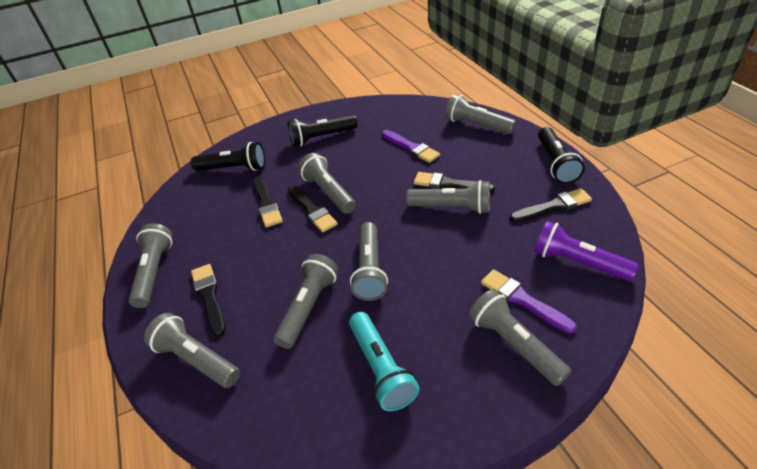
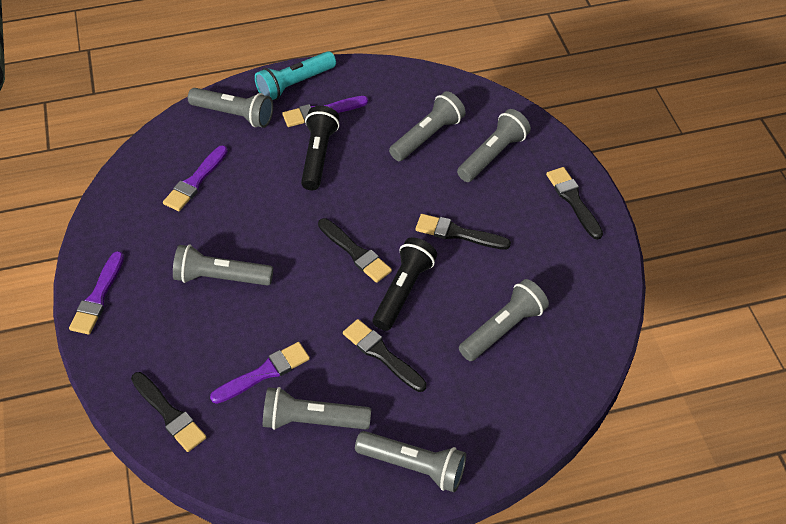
black flashlight: 3 -> 2
grey flashlight: 8 -> 7
purple brush: 2 -> 4
purple flashlight: 1 -> 0

